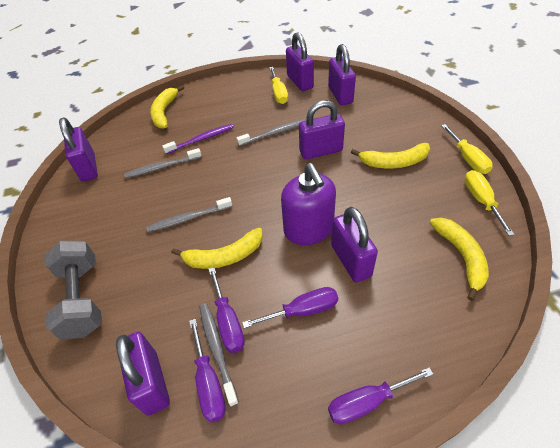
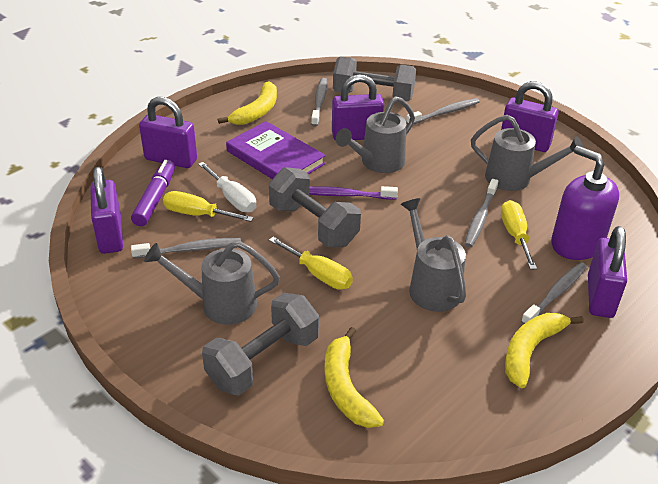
grey dumbbell: 1 -> 3
grey toothbrush: 4 -> 5
grey watering can: 0 -> 4
purple book: 0 -> 1
purple marker: 0 -> 1
purple padlock: 6 -> 5
purple screwdriver: 4 -> 0
white screwdriver: 0 -> 1
yellow banana: 4 -> 3

